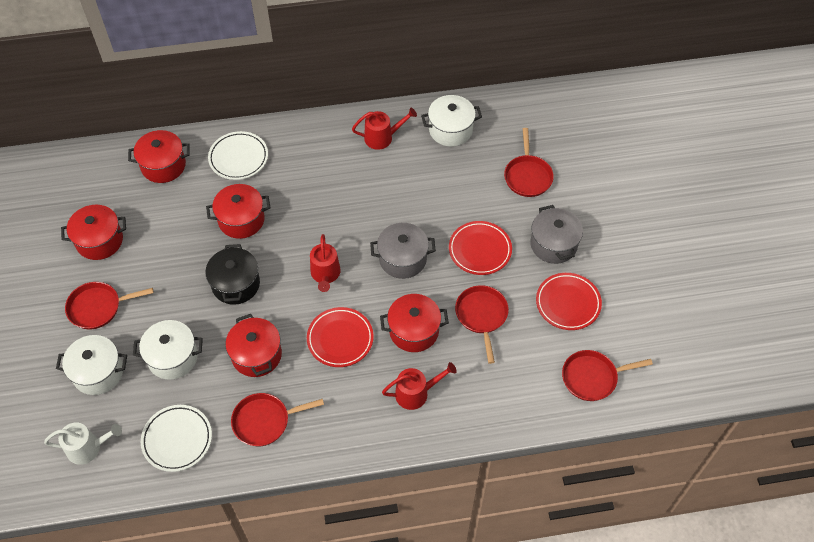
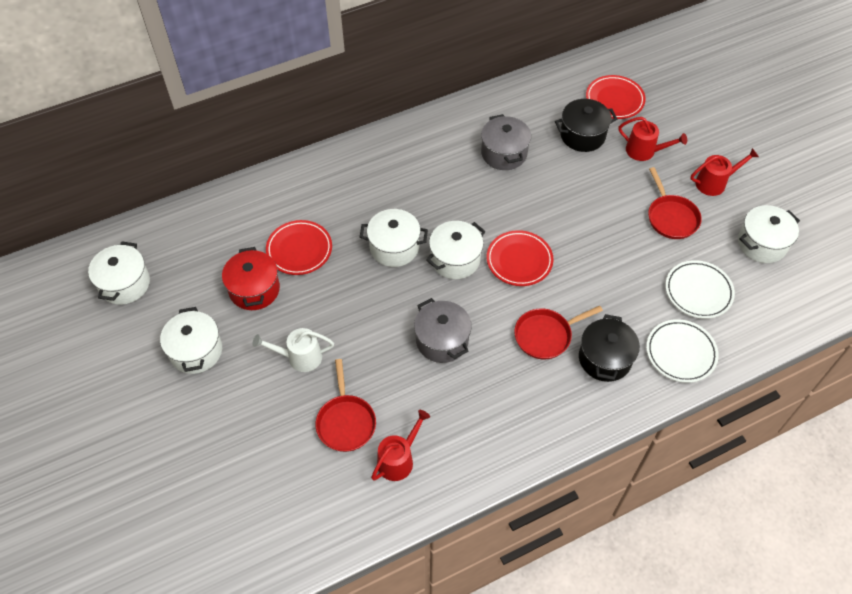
black pot: 1 -> 2
red pan: 5 -> 3
red pot: 5 -> 1
white pot: 3 -> 5

